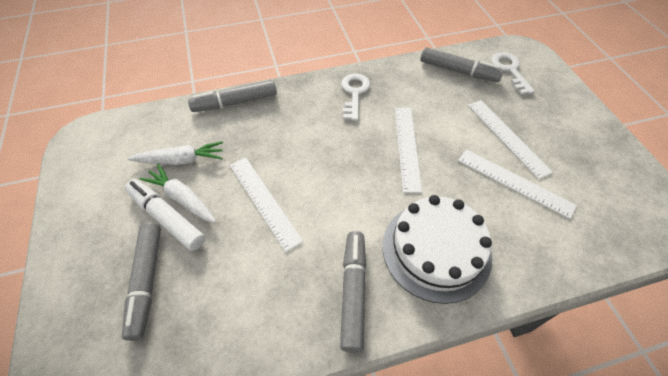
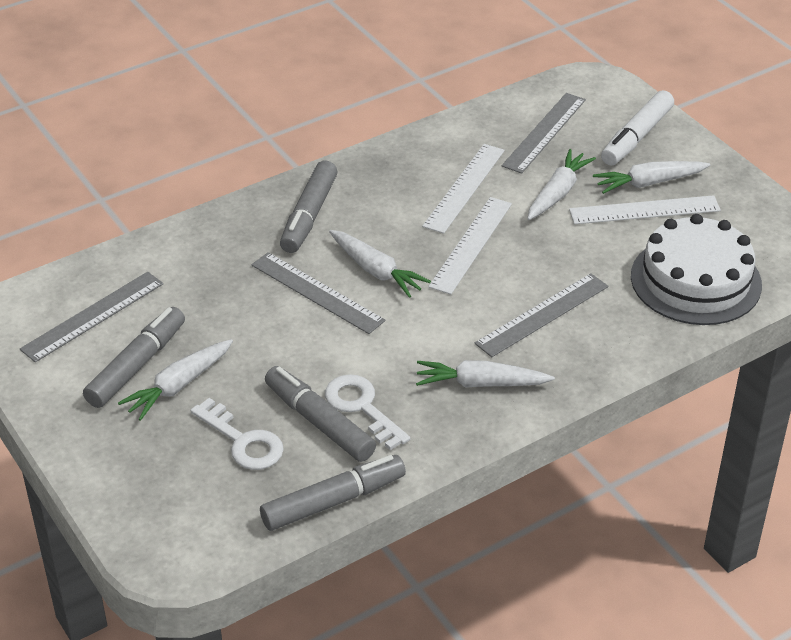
grey ruler: 0 -> 4
white carrot: 2 -> 5
white ruler: 4 -> 3

